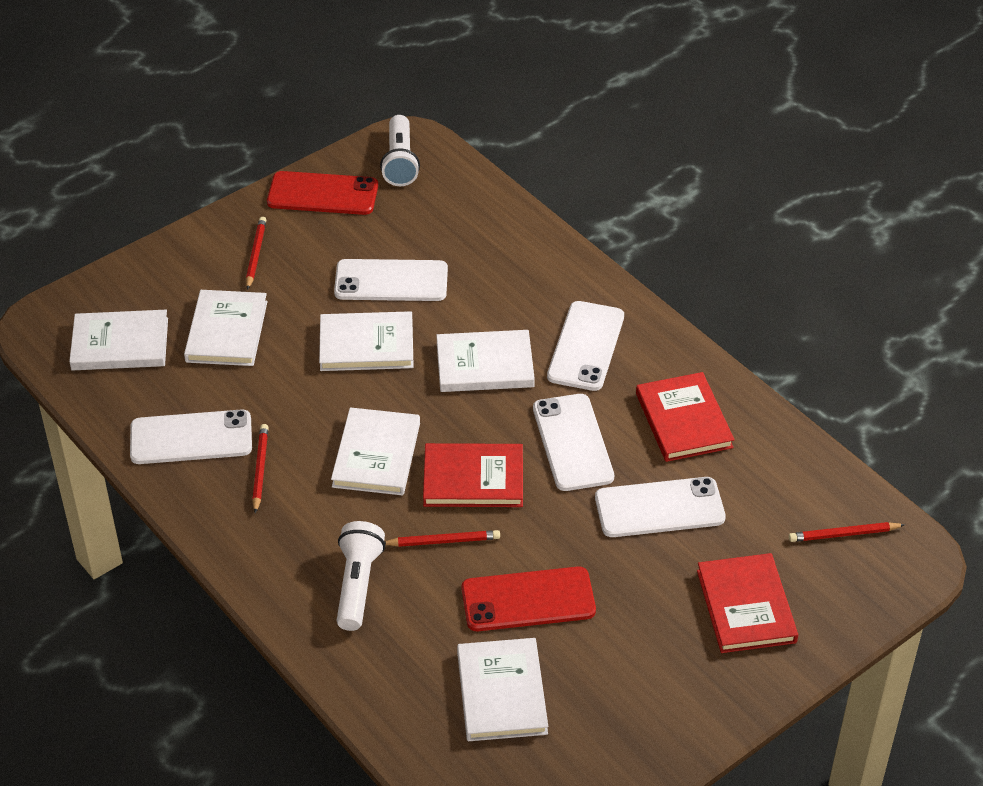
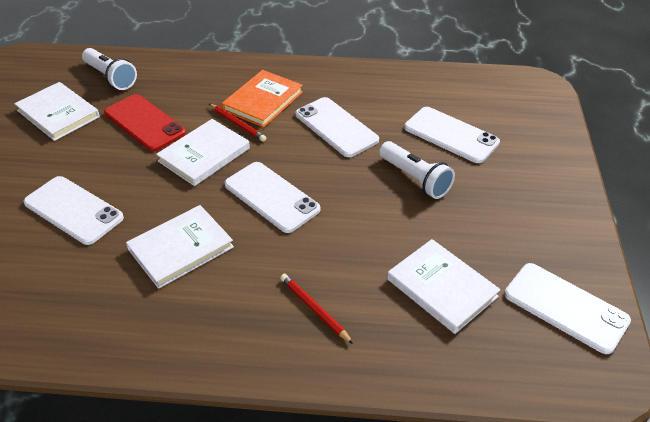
orange book: 0 -> 1
red book: 3 -> 0
red pencil: 4 -> 2
red phone: 2 -> 1
white book: 6 -> 4

